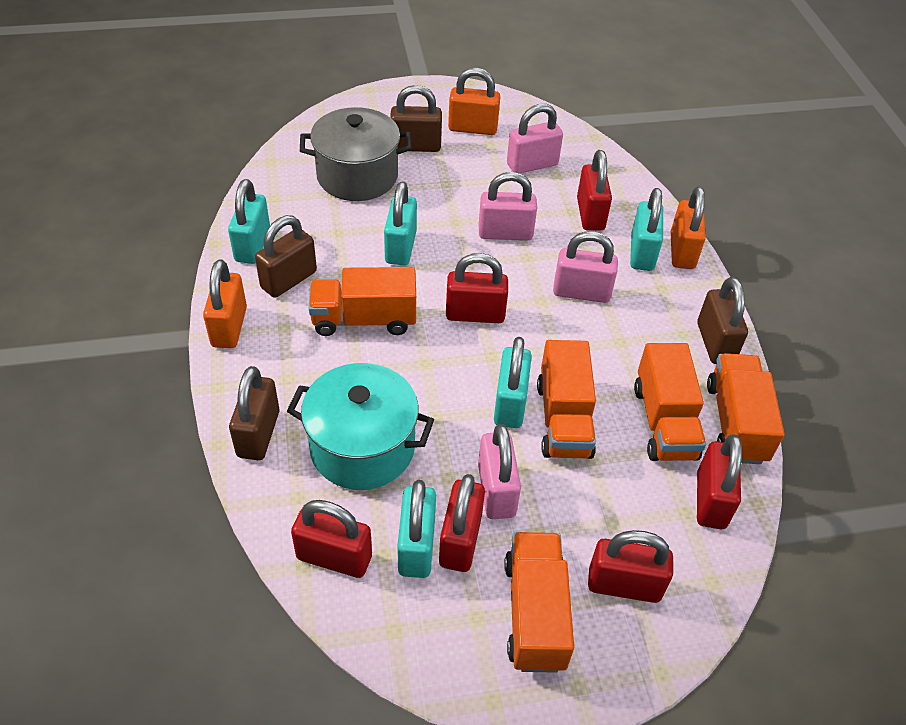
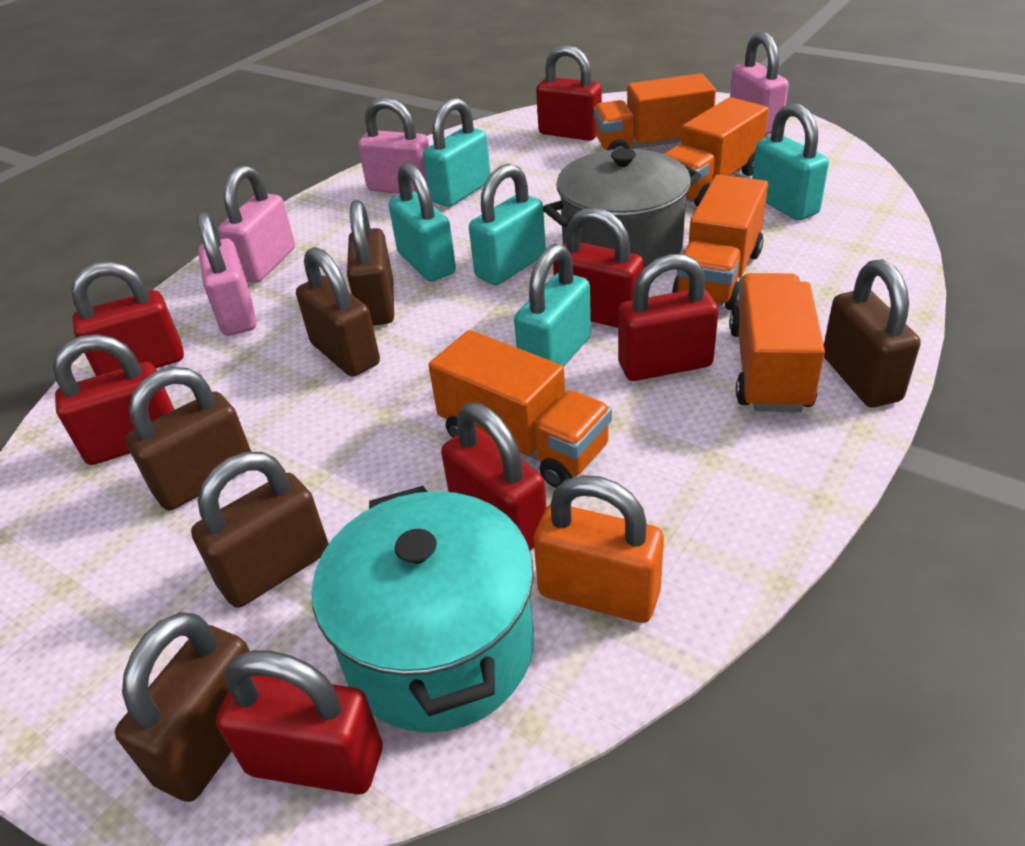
brown padlock: 4 -> 6
orange padlock: 3 -> 1
red padlock: 6 -> 7

